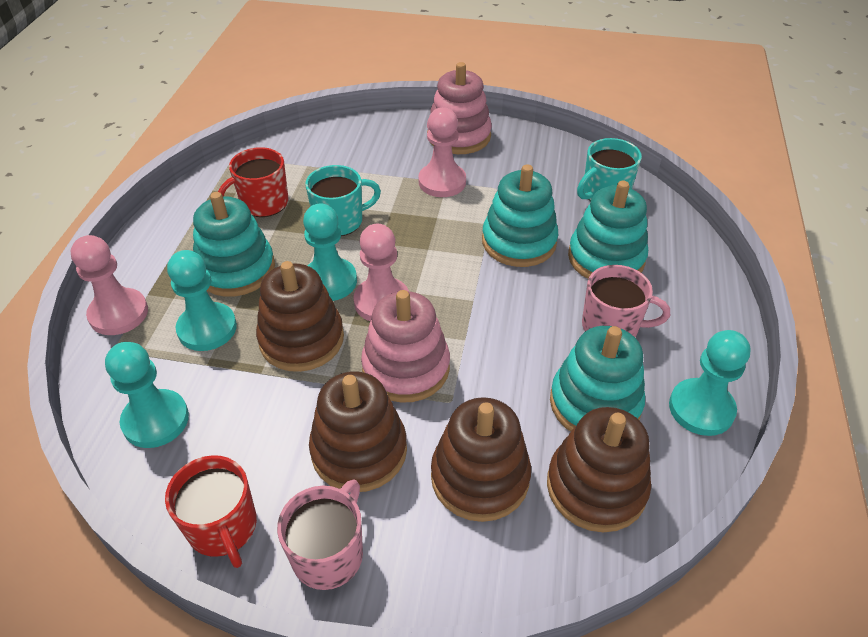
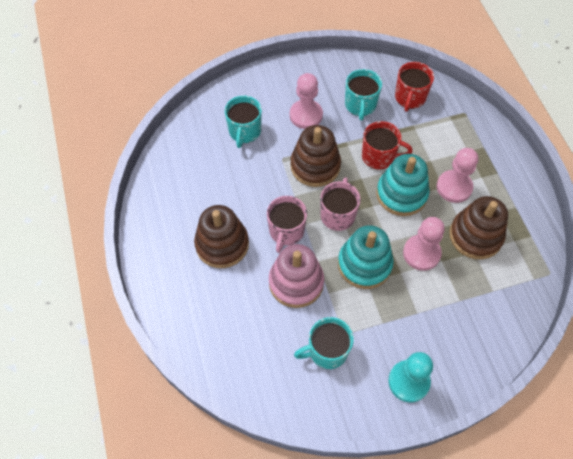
brown stacking toy: 4 -> 3
pink stacking toy: 2 -> 1
turquoise mug: 2 -> 3
turquoise pawn: 4 -> 1
turquoise stacking toy: 4 -> 2

